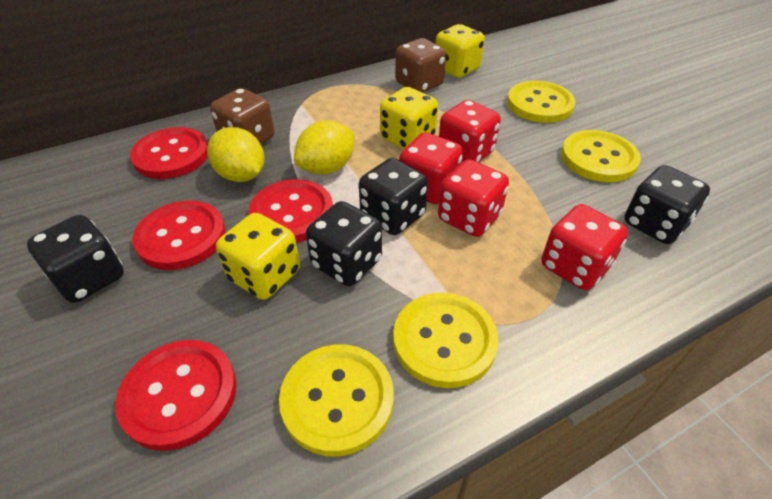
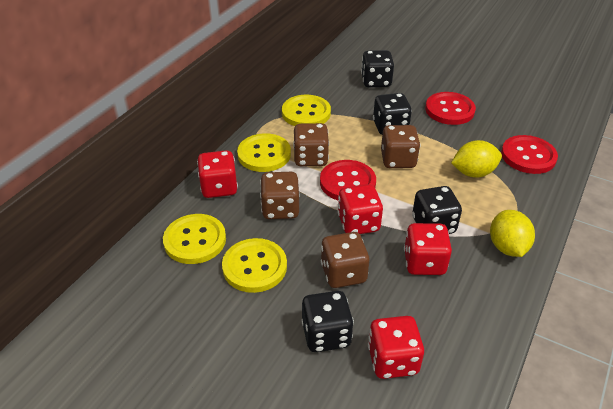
brown dice: 2 -> 4
red button: 4 -> 3
yellow dice: 3 -> 0

